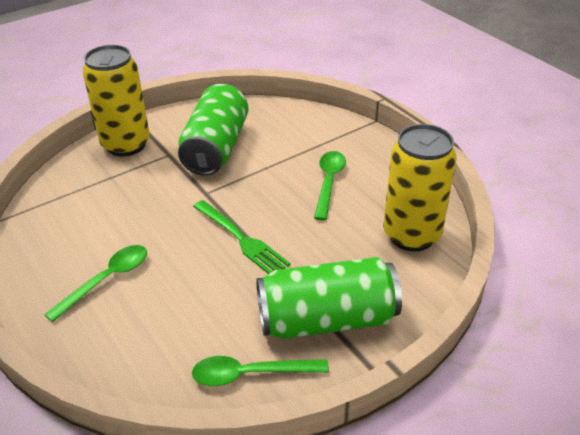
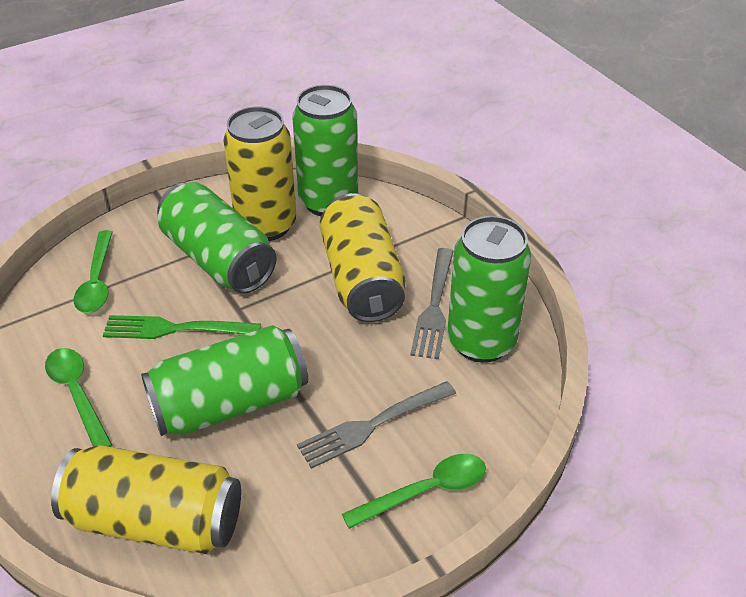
green can: 2 -> 4
grey fork: 0 -> 2
yellow can: 2 -> 3

